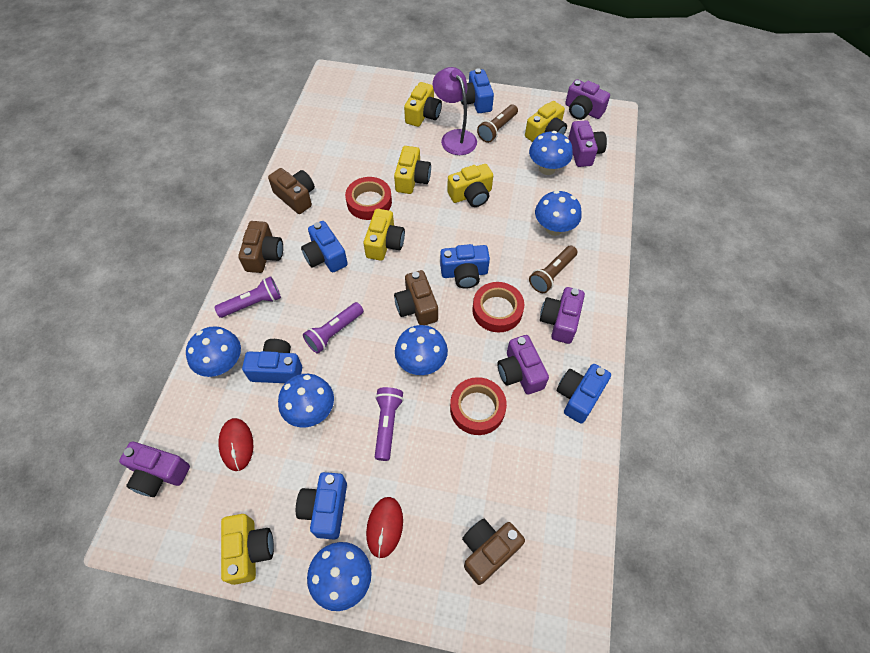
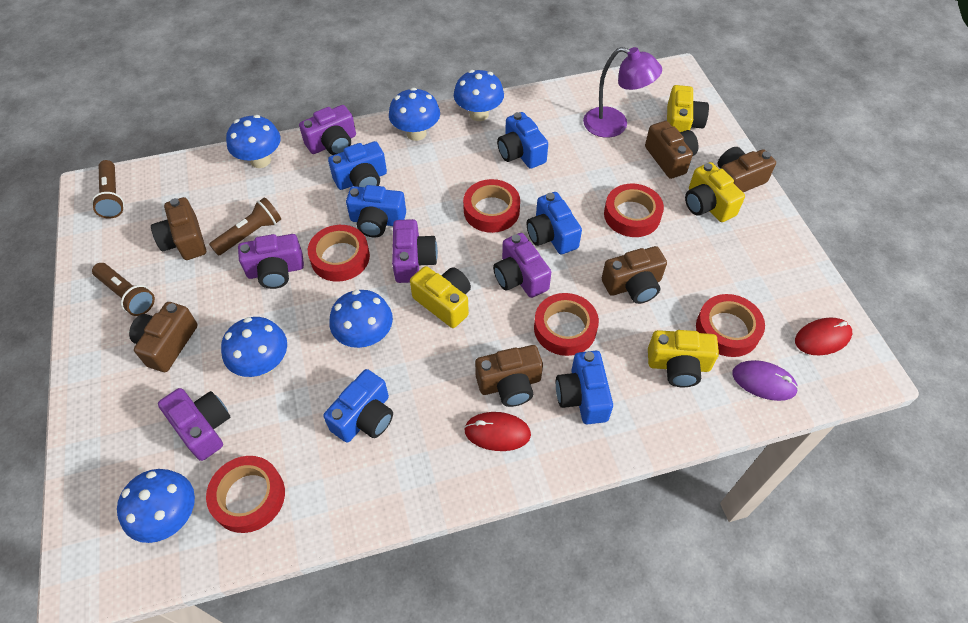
brown camera: 4 -> 6
brown flashlight: 2 -> 3
purple flashlight: 3 -> 0
purple mouse: 0 -> 1
red tape: 3 -> 6
yellow camera: 6 -> 4

